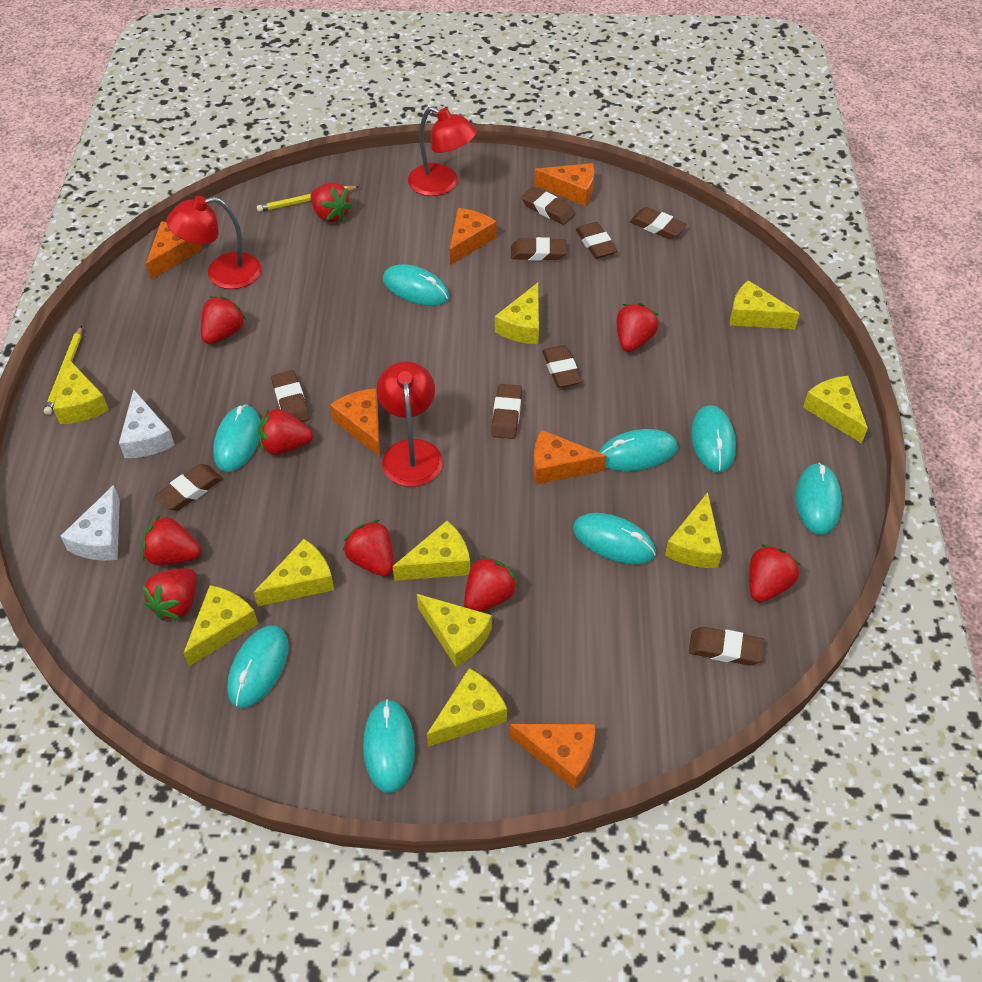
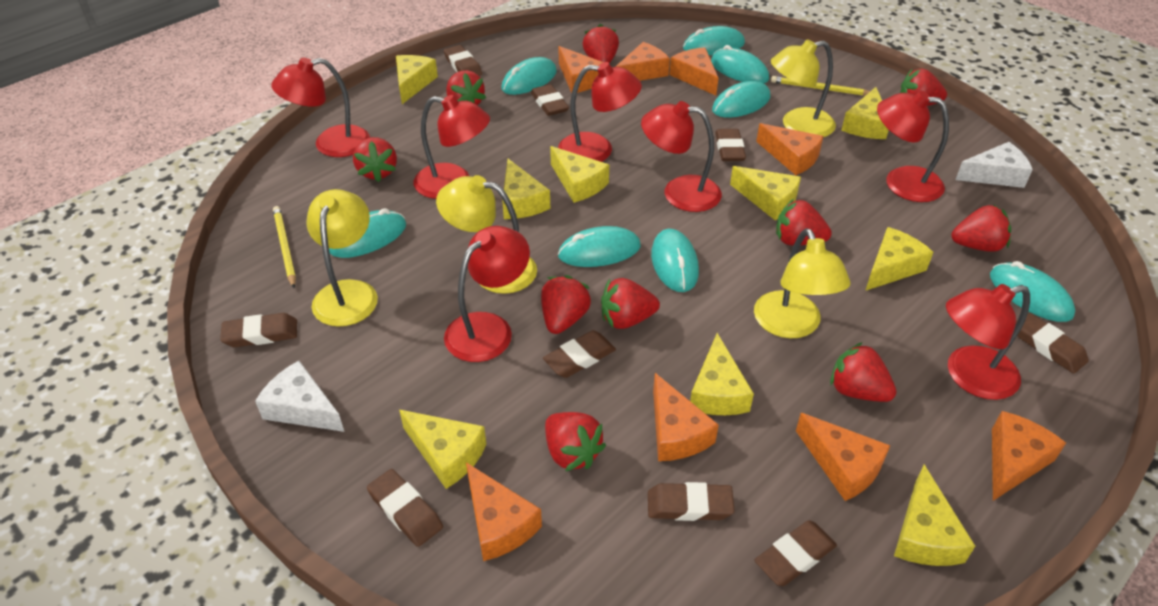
orange cheese: 6 -> 8
red lamp: 3 -> 7
red strawberry: 9 -> 10
yellow cheese: 10 -> 9
yellow lamp: 0 -> 4

